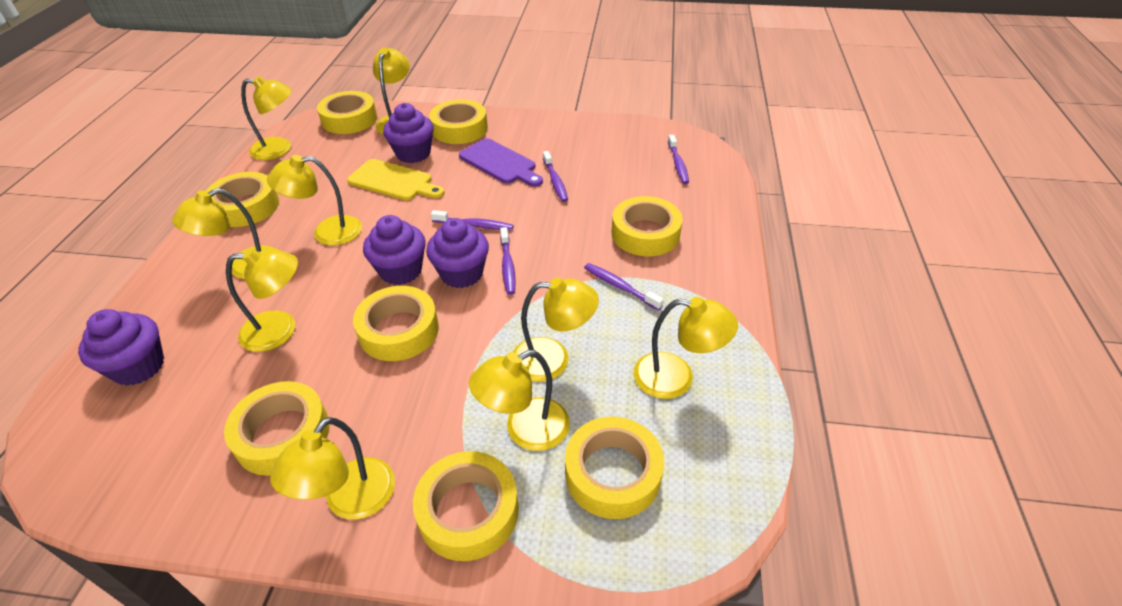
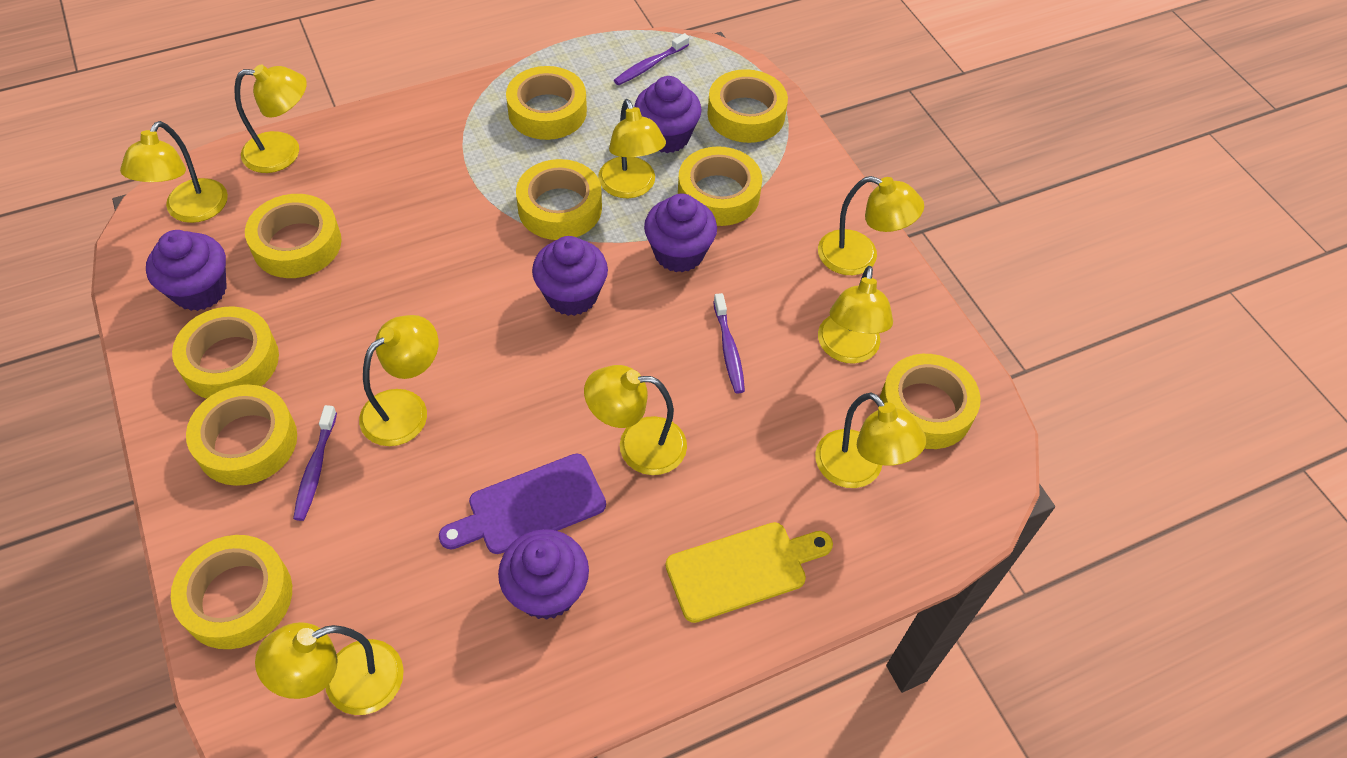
purple cupcake: 4 -> 5
purple toothbrush: 5 -> 3
yellow tape: 8 -> 9

